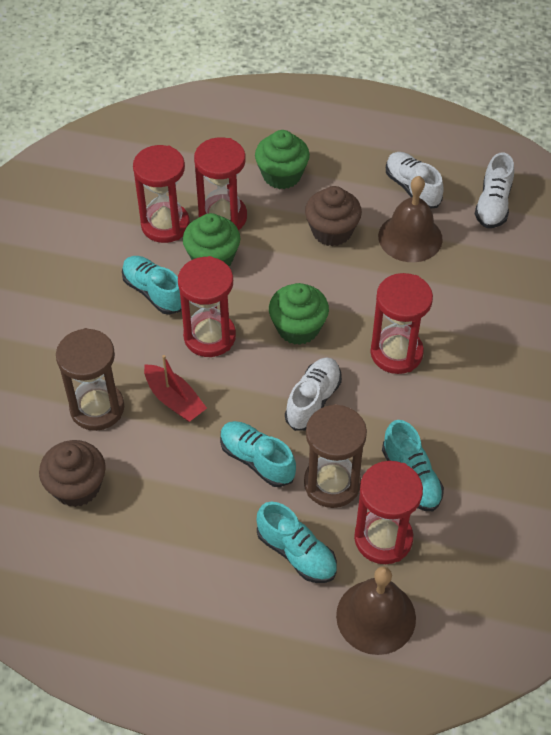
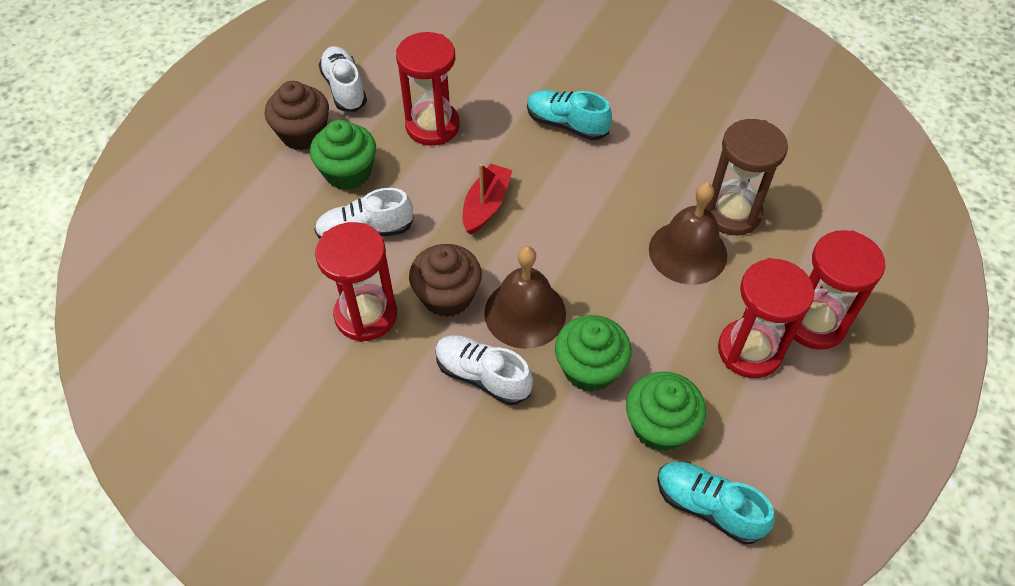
brown hourglass: 2 -> 1
red hourglass: 5 -> 4
turquoise shoe: 4 -> 2

